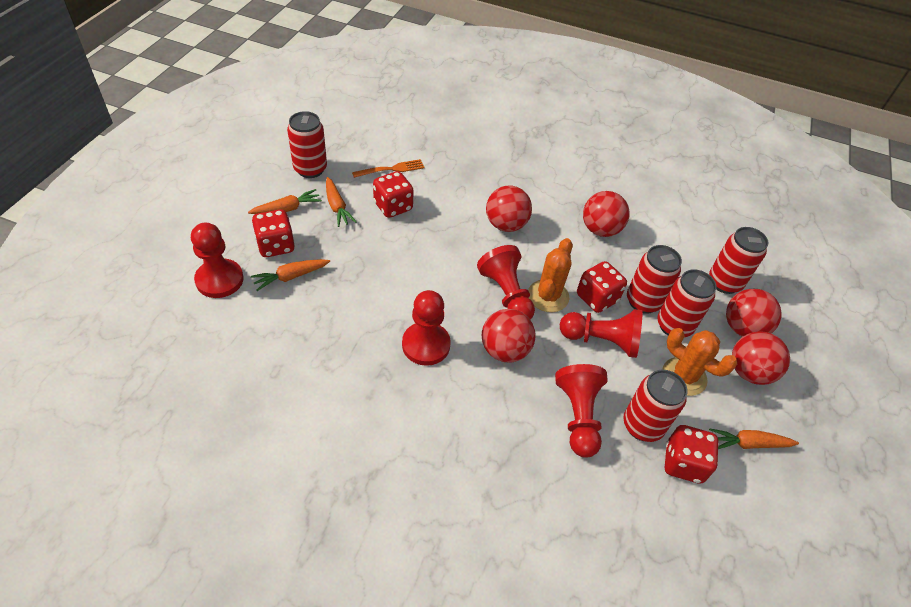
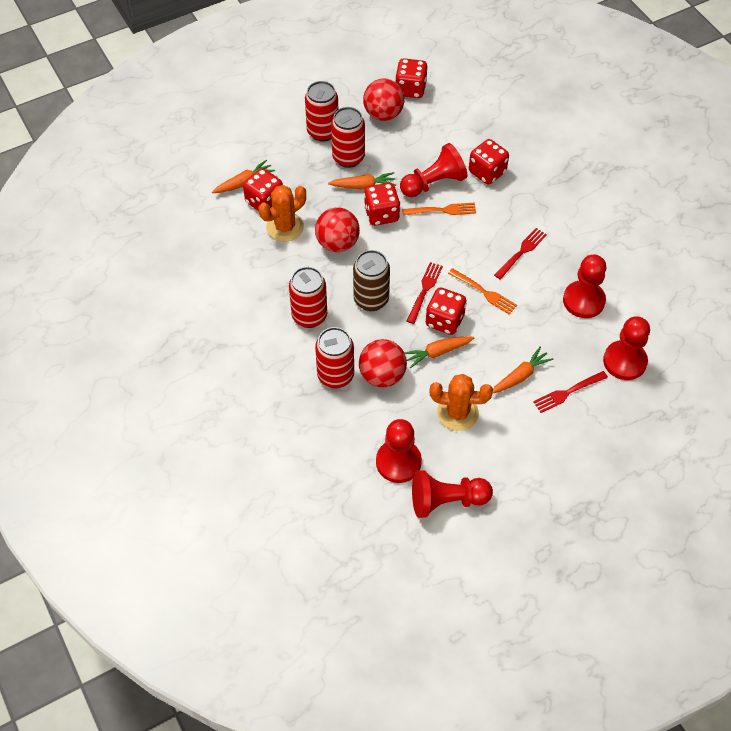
brown can: 0 -> 1
orange fork: 1 -> 2
red ball: 5 -> 3
red can: 5 -> 4
red dice: 4 -> 5
red fork: 0 -> 3

